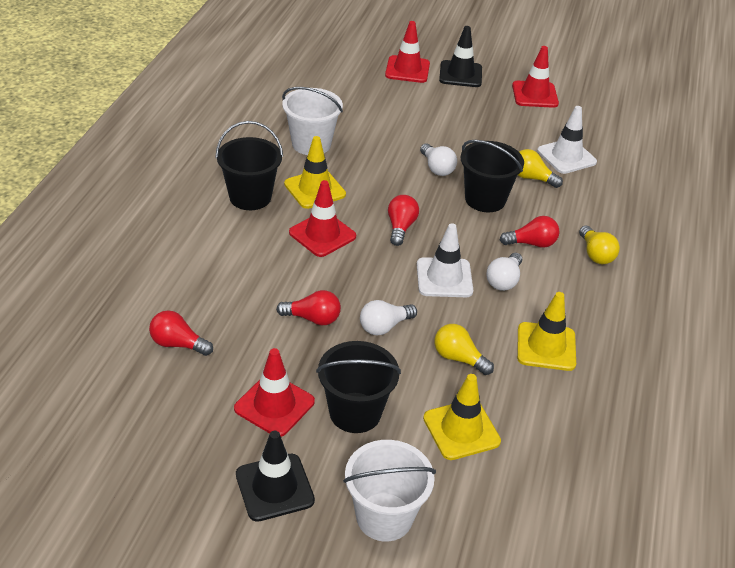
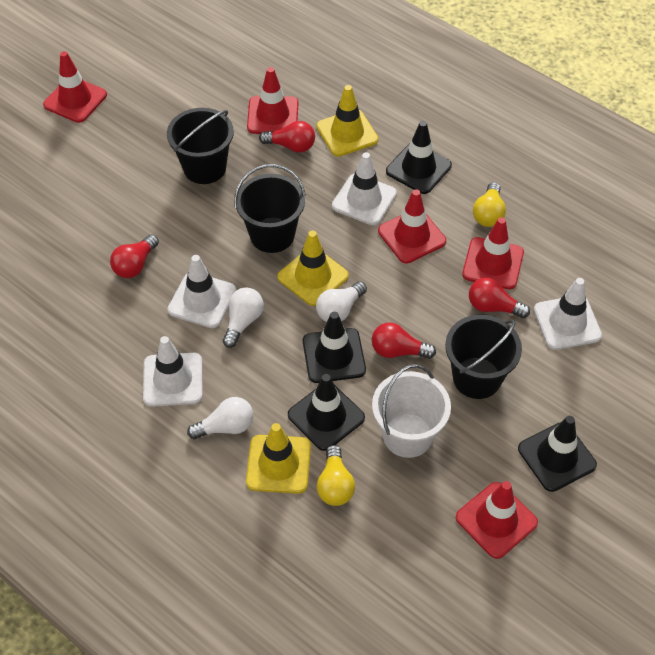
black traffic cone: 2 -> 4
red traffic cone: 4 -> 5
white bucket: 2 -> 1
white traffic cone: 2 -> 4
yellow light bulb: 3 -> 2

